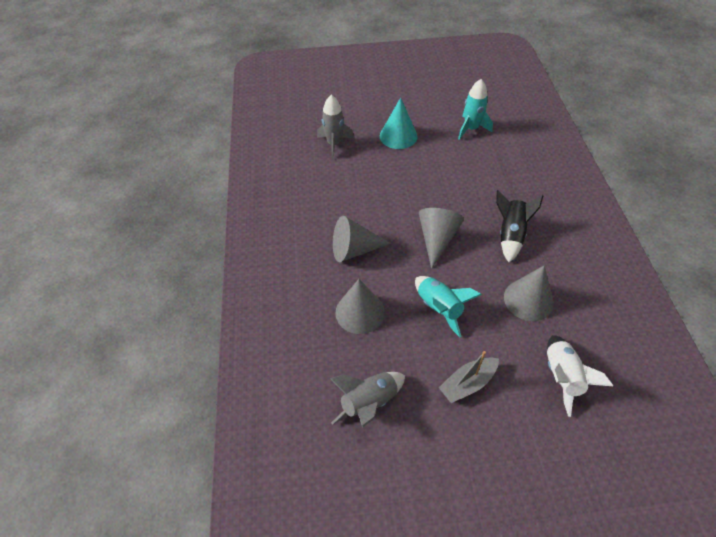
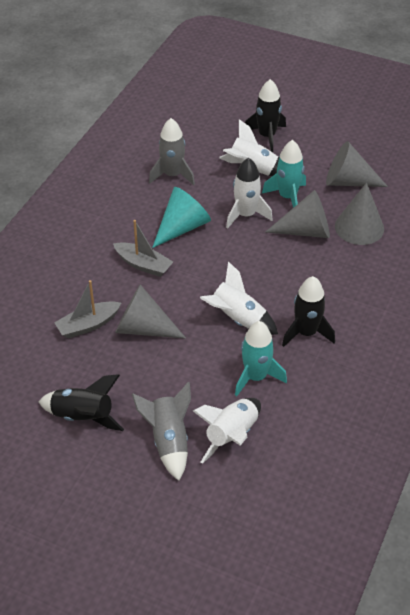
black rocket: 1 -> 3
grey boat: 1 -> 2
white rocket: 1 -> 4

